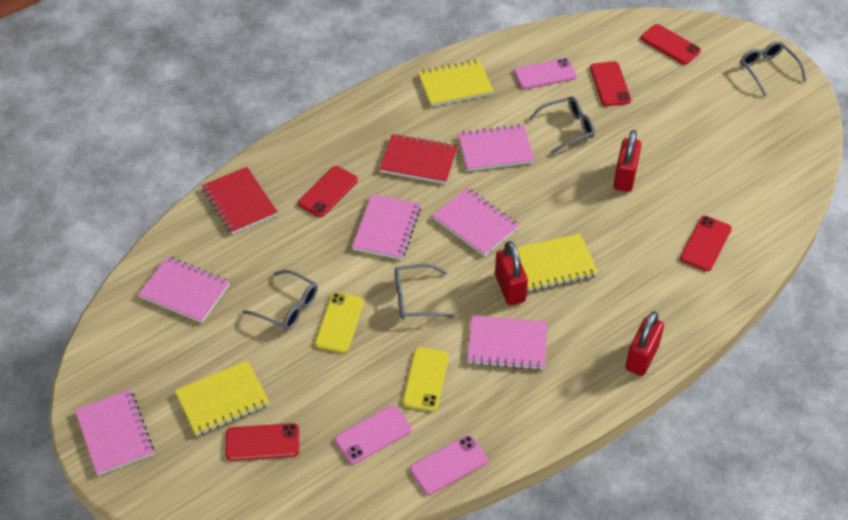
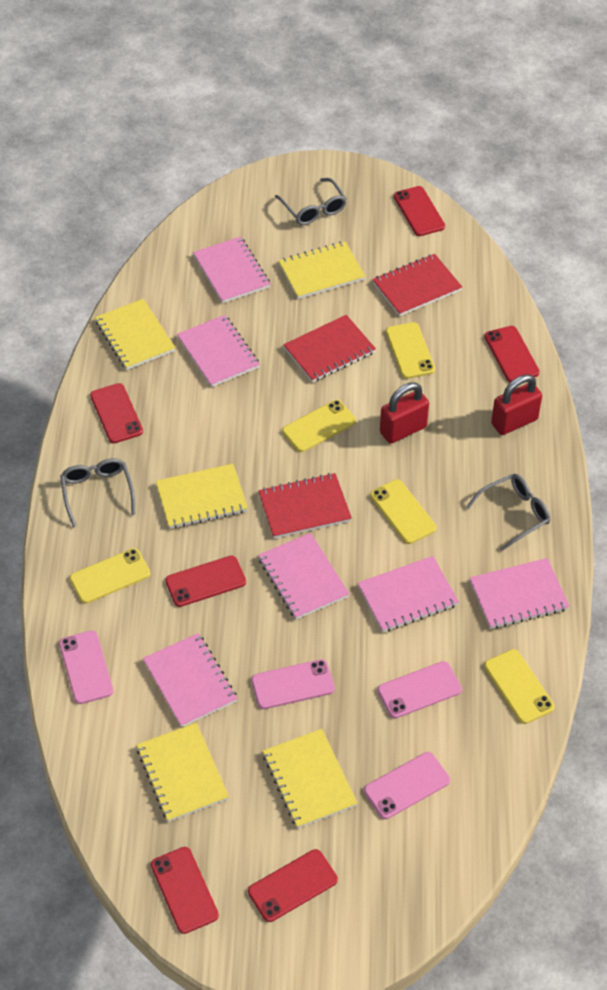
grey glasses: 4 -> 3
pink phone: 3 -> 4
red notebook: 2 -> 3
red padlock: 3 -> 2
red phone: 5 -> 6
yellow notebook: 3 -> 5
yellow phone: 2 -> 5

